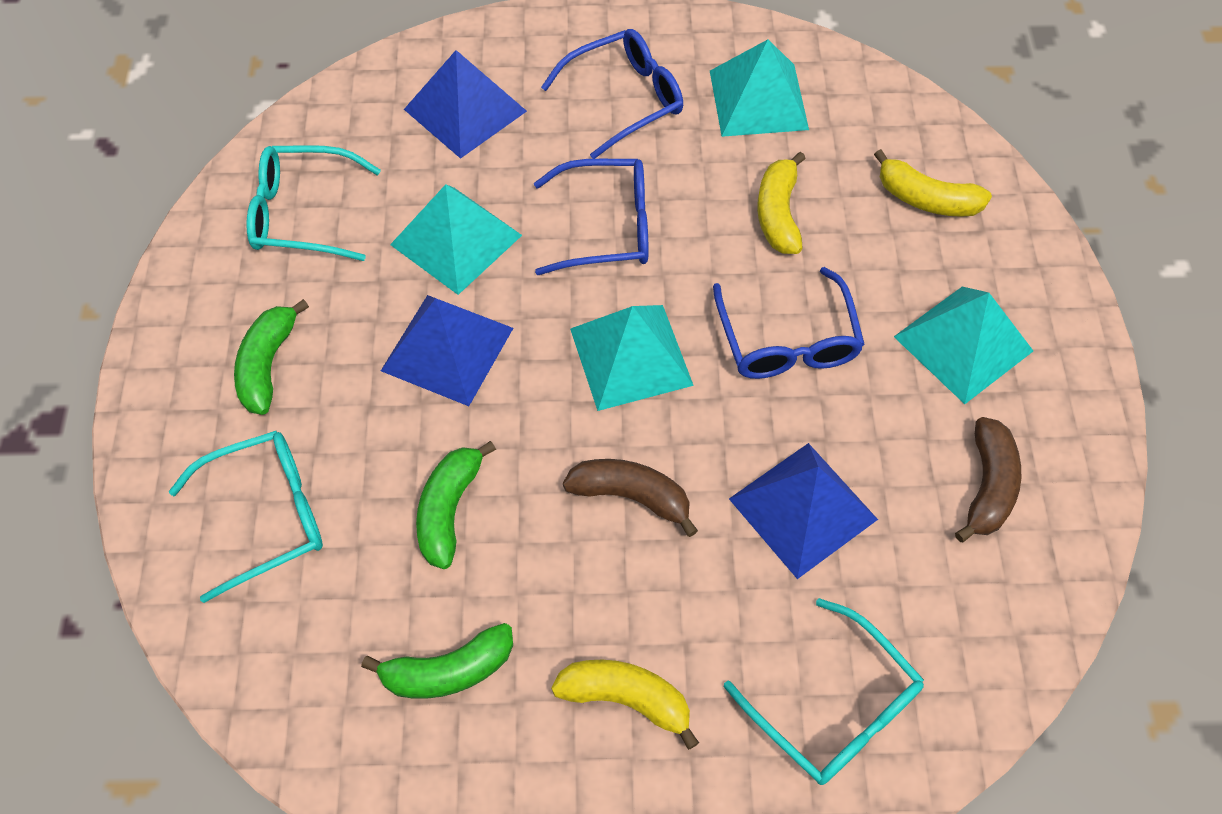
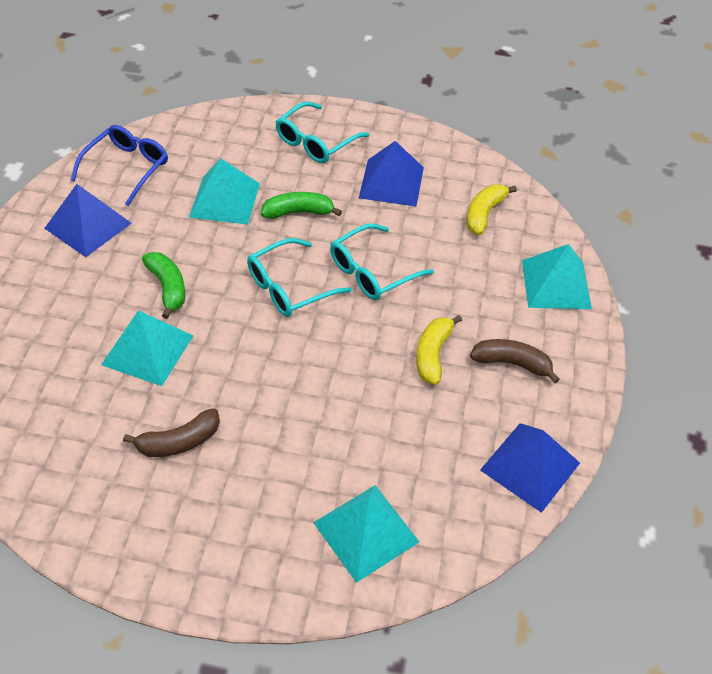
blue glasses: 3 -> 1
green banana: 3 -> 2
yellow banana: 3 -> 2

